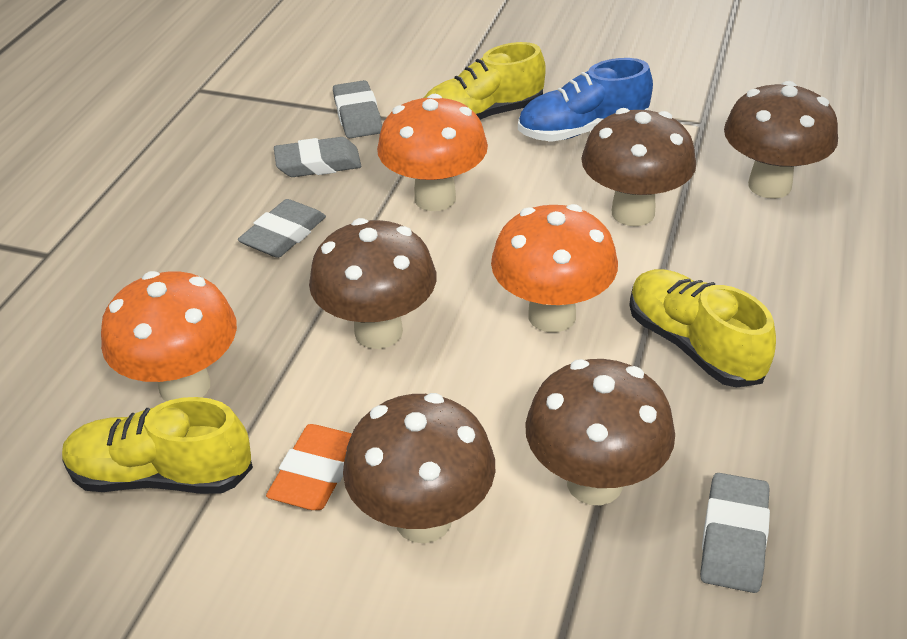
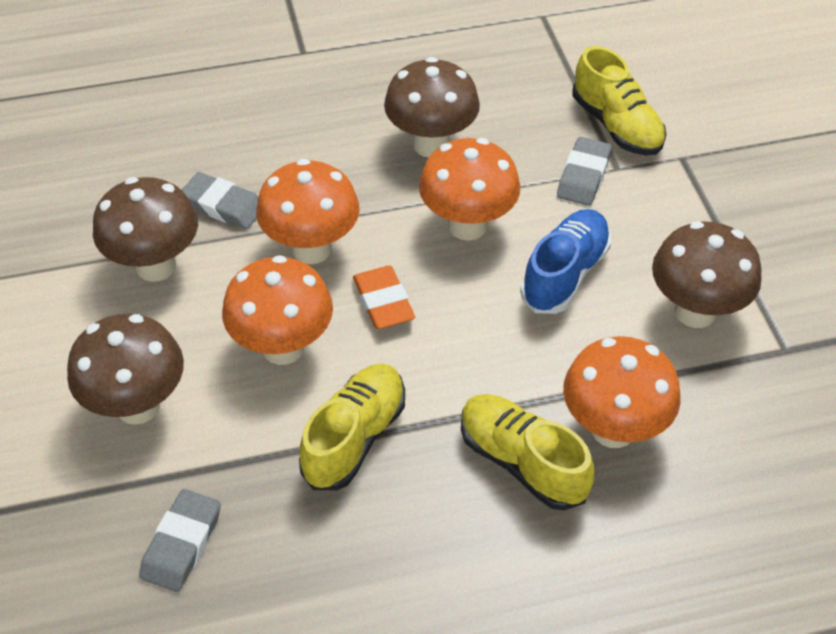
brown mushroom: 5 -> 4
grey eraser: 4 -> 3
orange mushroom: 3 -> 4

